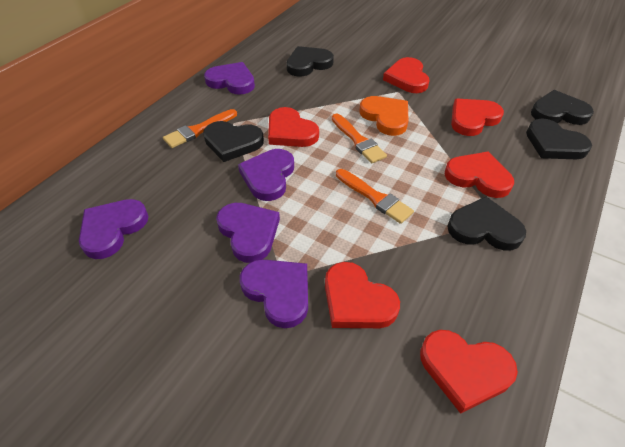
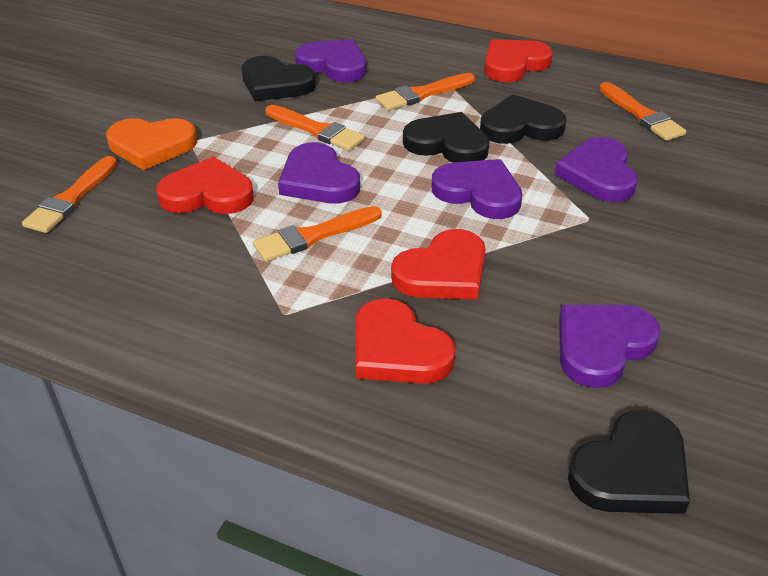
black heart: 5 -> 4
orange brush: 3 -> 5
red heart: 6 -> 4

